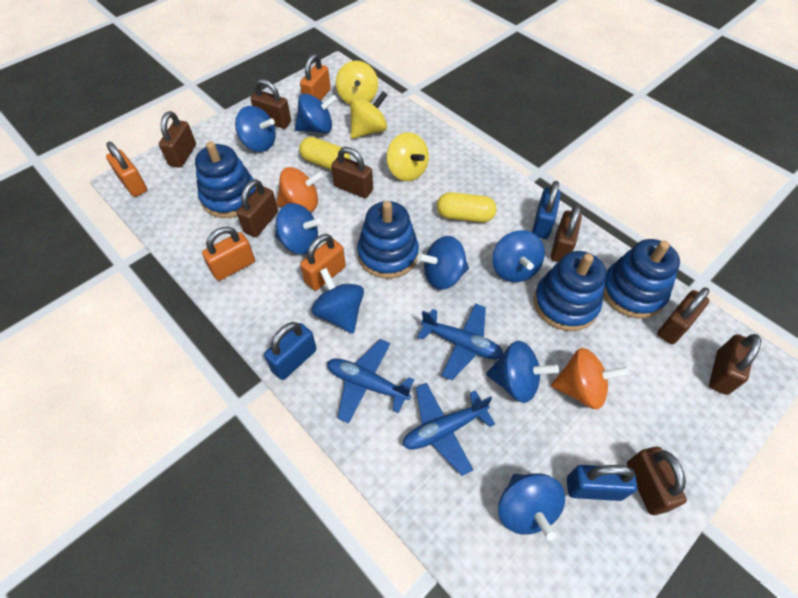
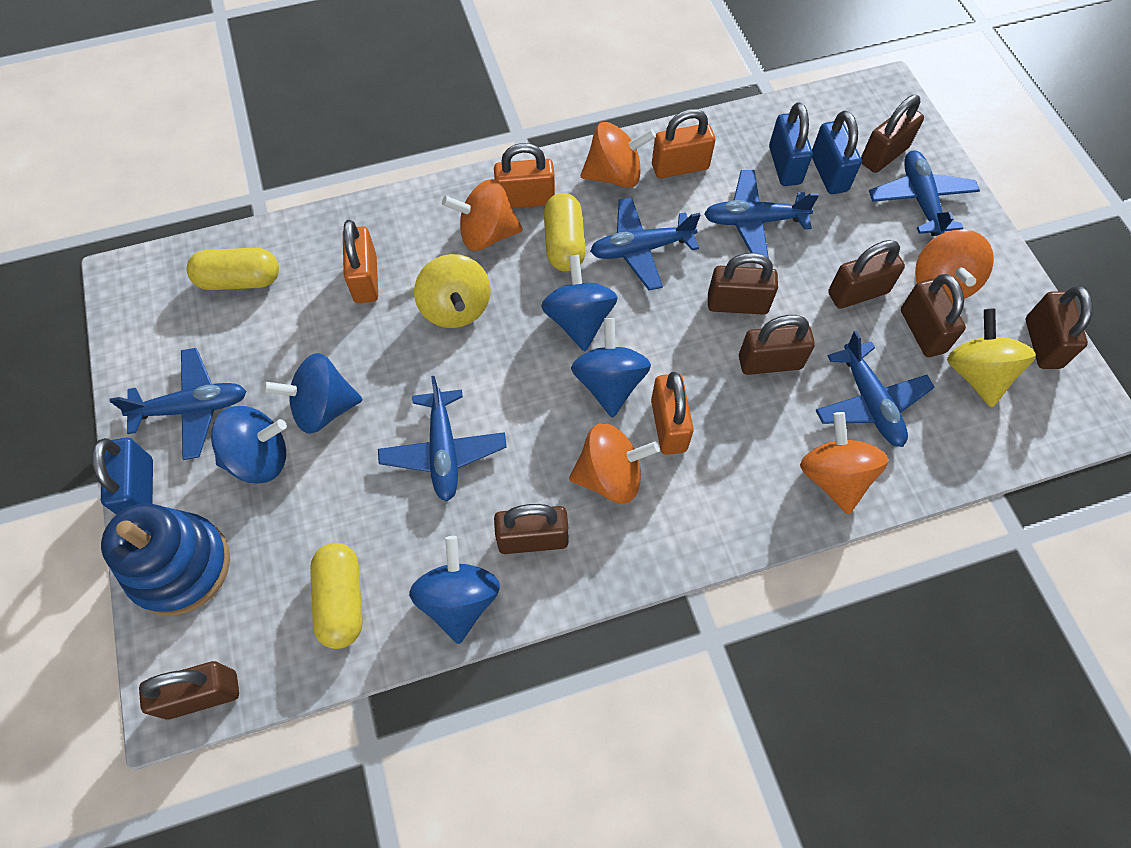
blue plane: 3 -> 6
blue spinning top: 8 -> 5
blue stacking toy: 4 -> 1
orange spinning top: 2 -> 5
yellow capsule: 2 -> 3
yellow spinning top: 3 -> 2

